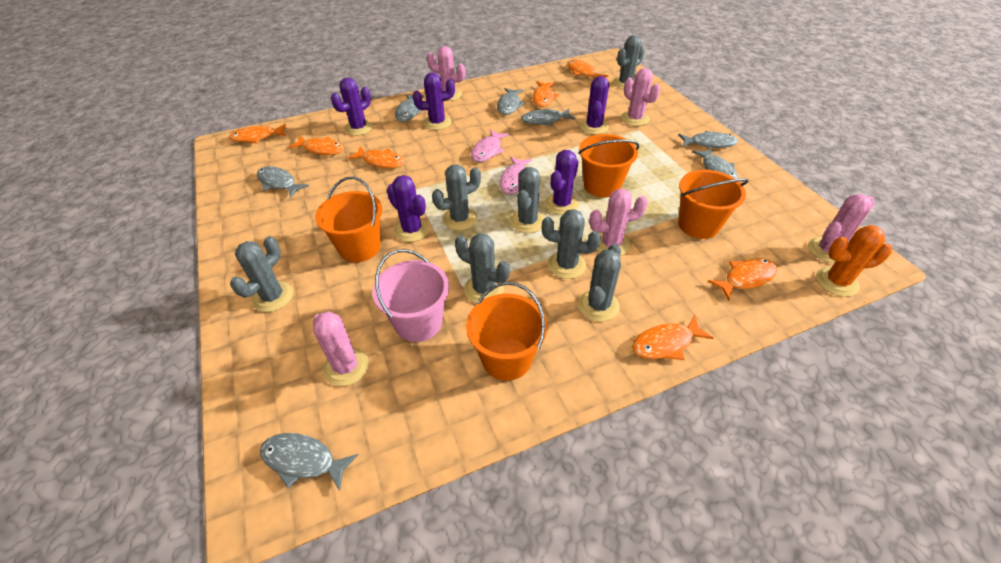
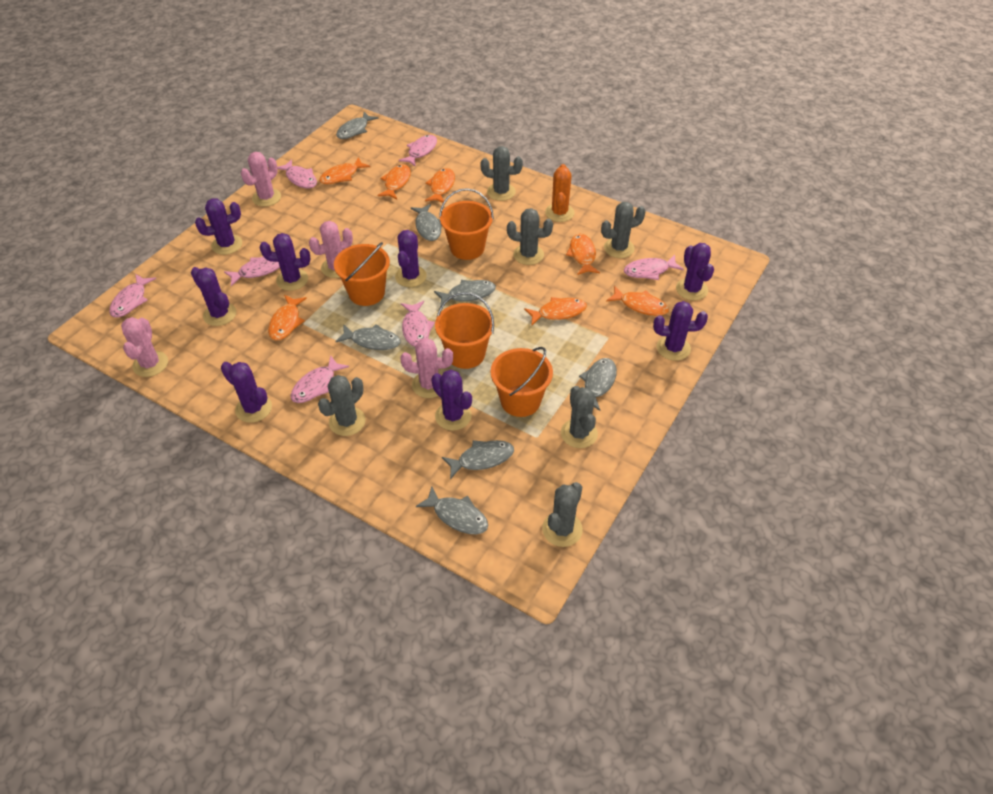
grey cactus: 7 -> 6
pink bucket: 1 -> 0
pink cactus: 5 -> 4
pink fish: 2 -> 7
purple cactus: 5 -> 8

